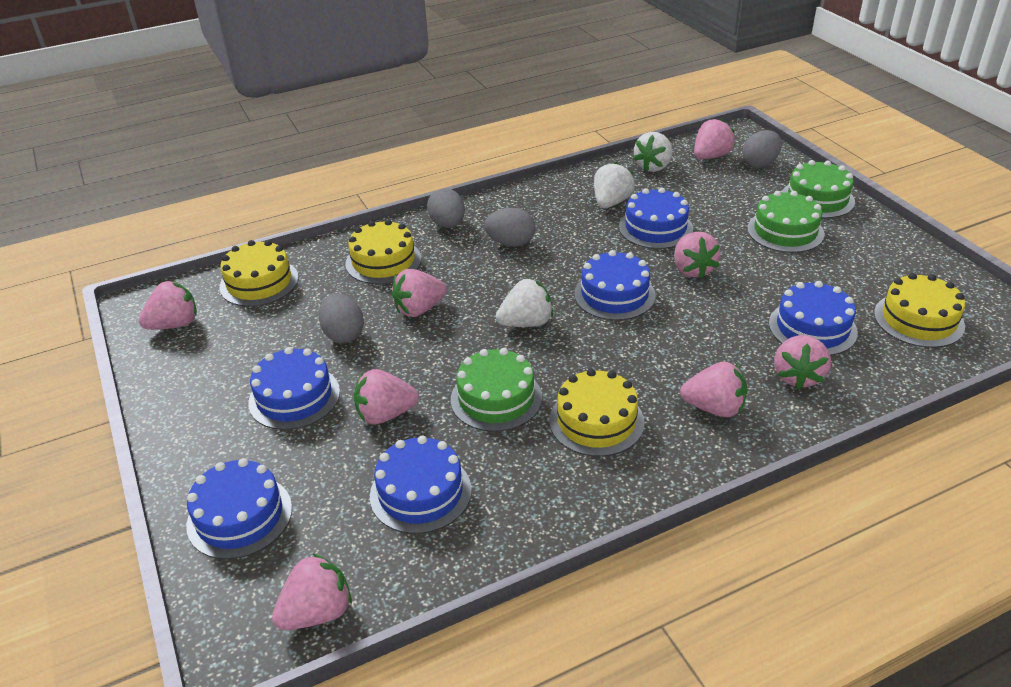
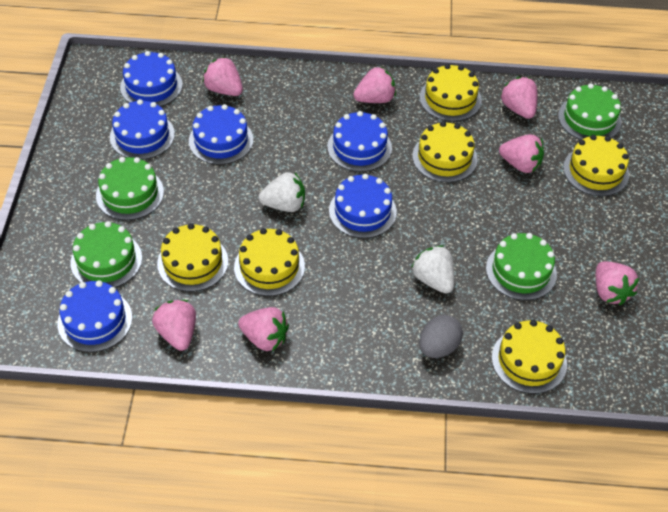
green cake: 3 -> 4
grey egg: 4 -> 1
pink strawberry: 8 -> 7
white strawberry: 3 -> 2
yellow cake: 4 -> 6

